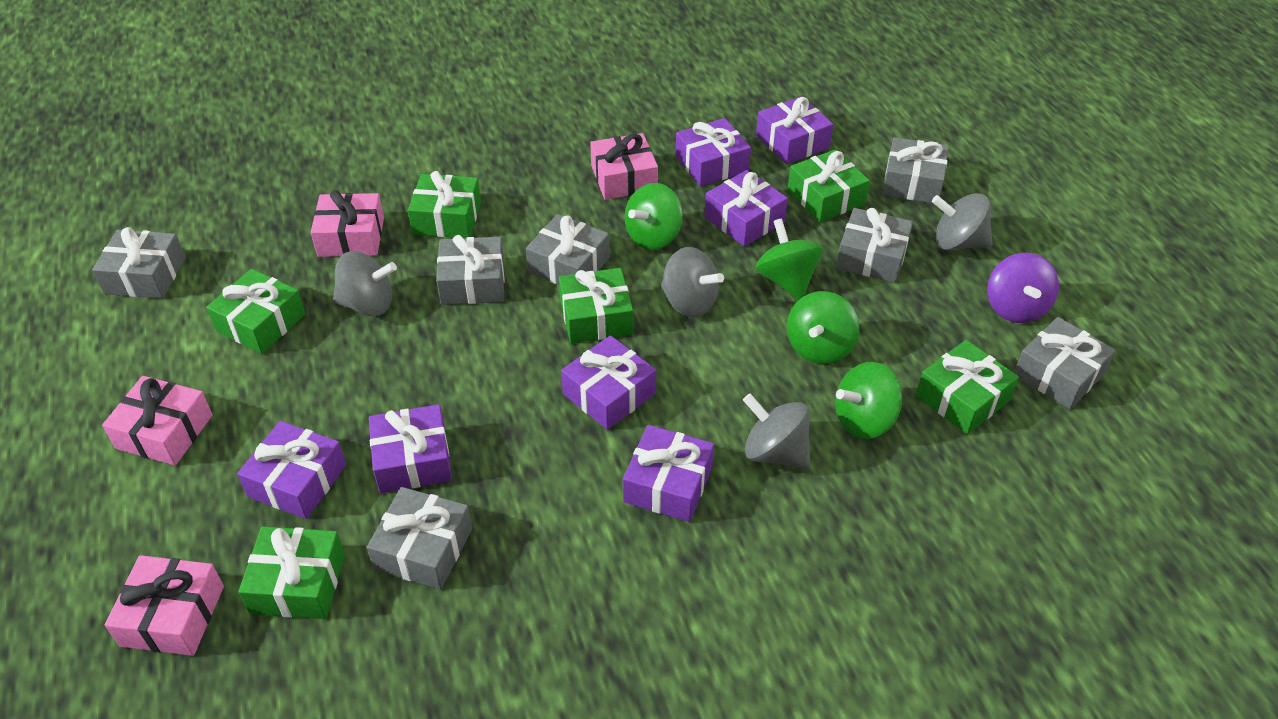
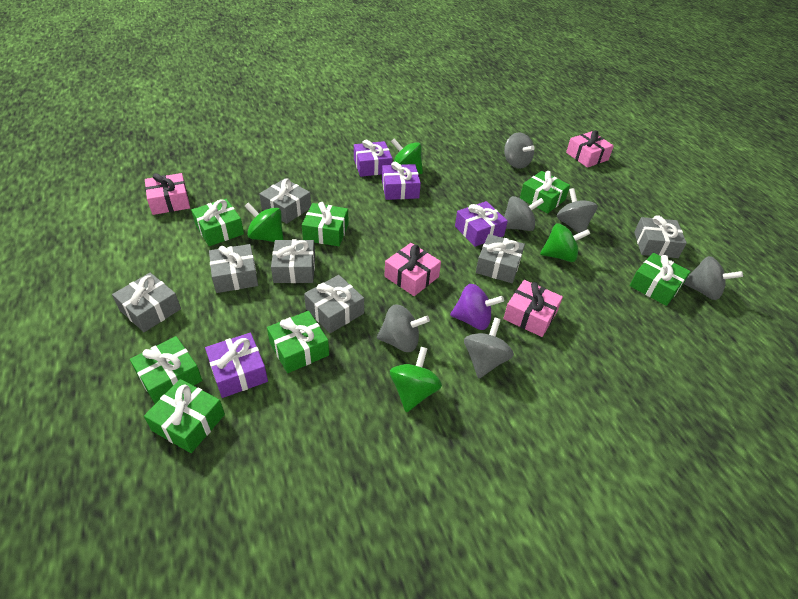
green gift: 6 -> 7
grey spinning top: 4 -> 6
purple gift: 7 -> 4

